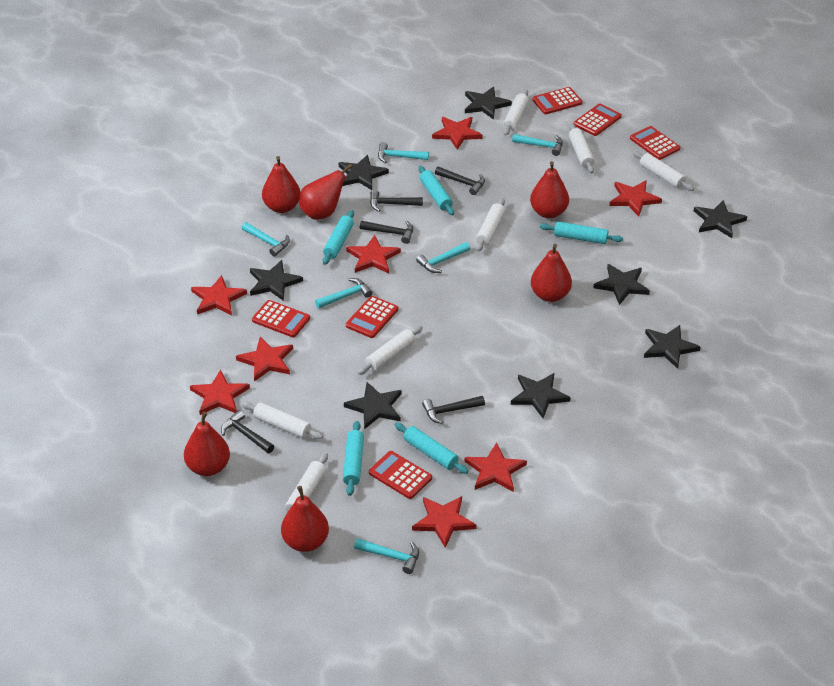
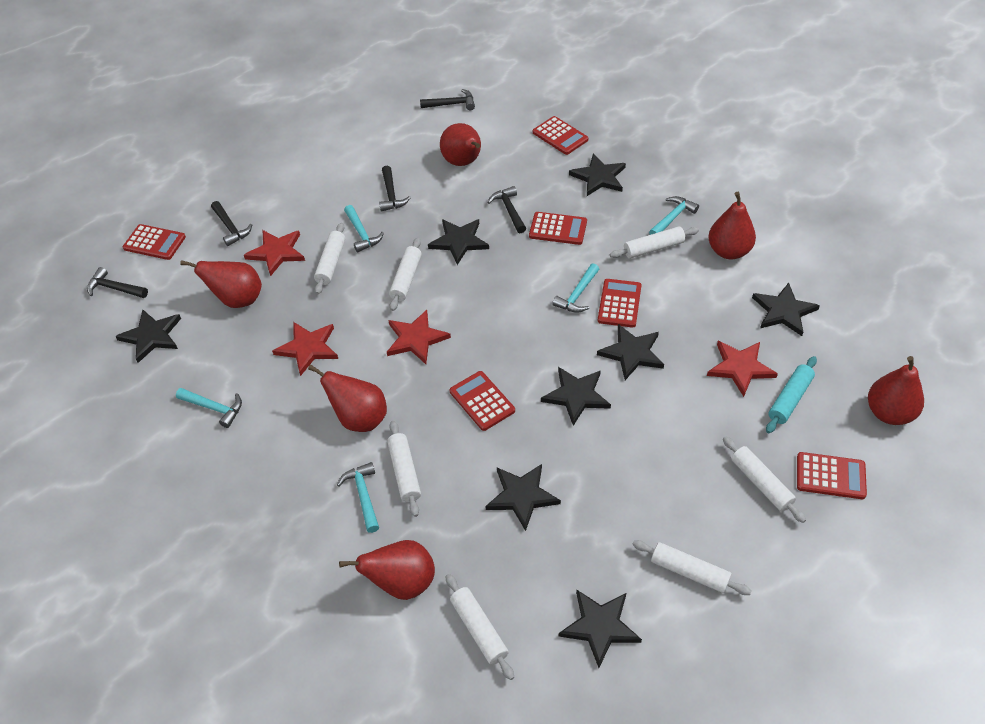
red star: 8 -> 4
turquoise hammer: 6 -> 5
turquoise rolling pin: 5 -> 1

